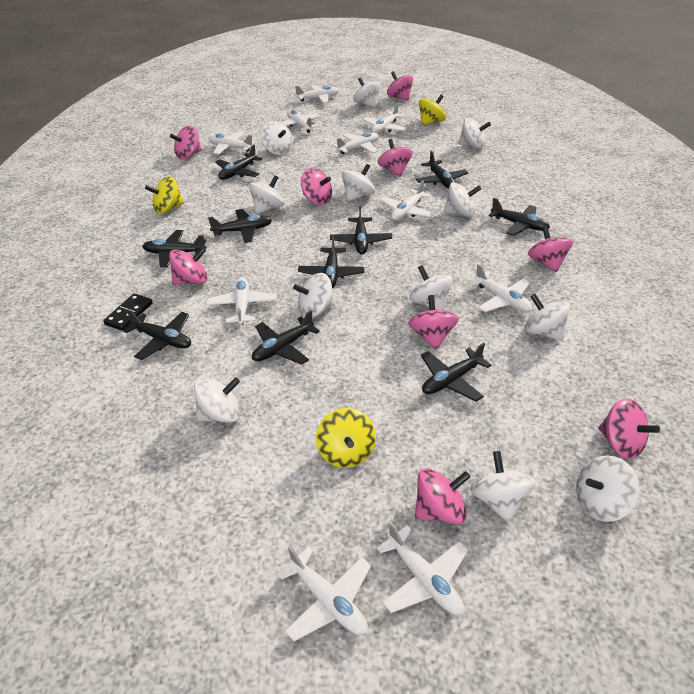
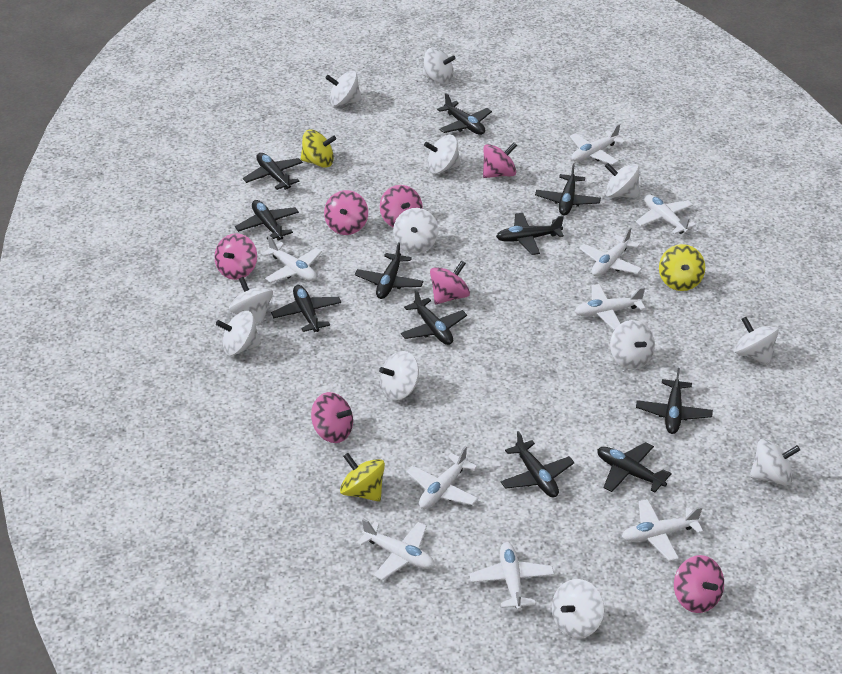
black domino: 1 -> 0
black plane: 10 -> 11
pink spinning top: 9 -> 7
white plane: 10 -> 9

